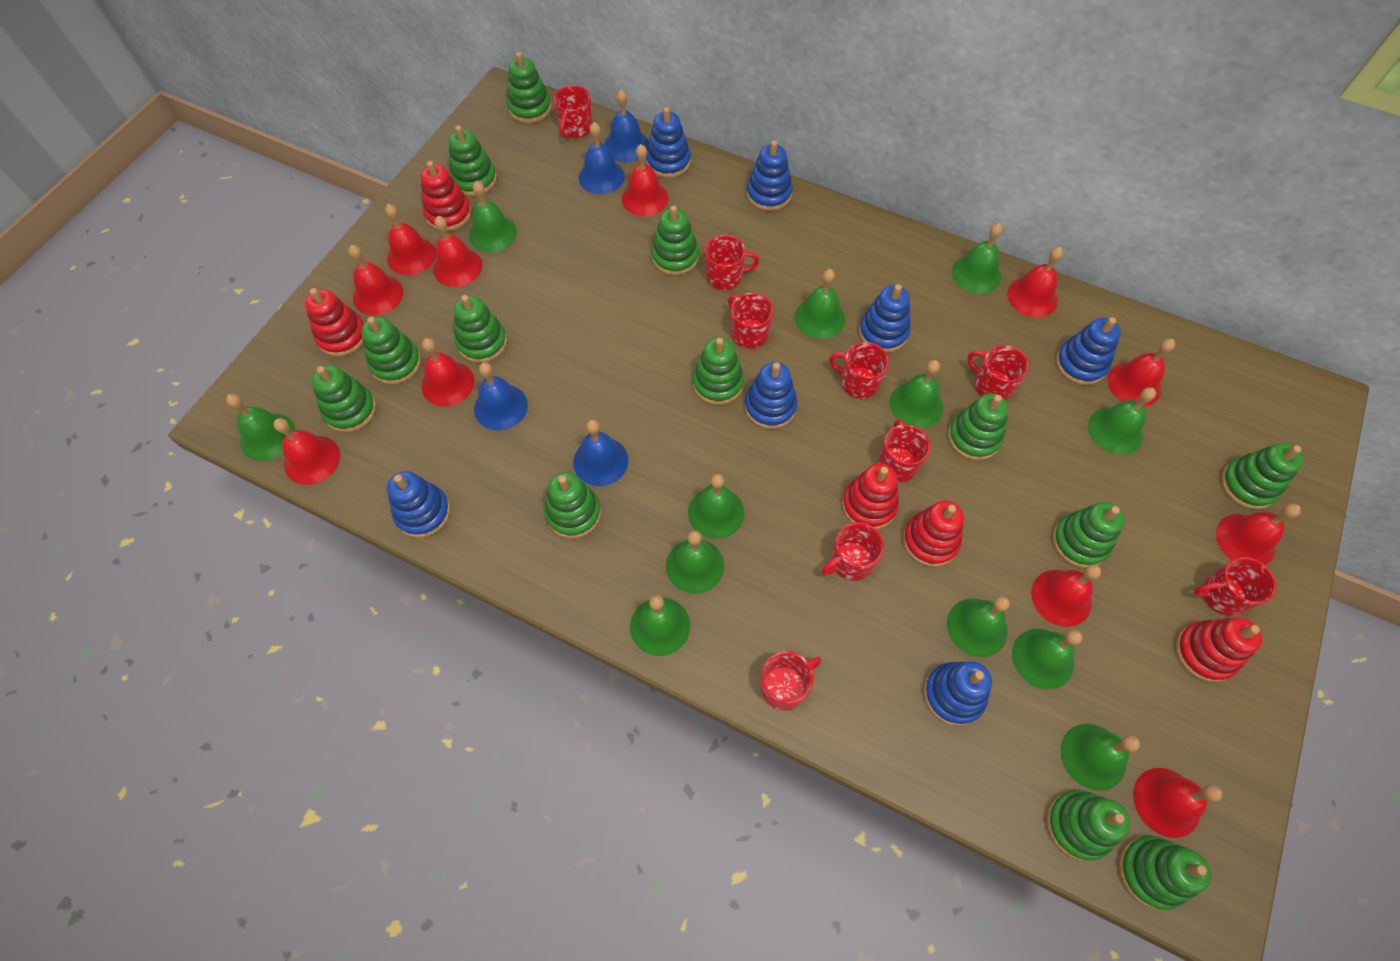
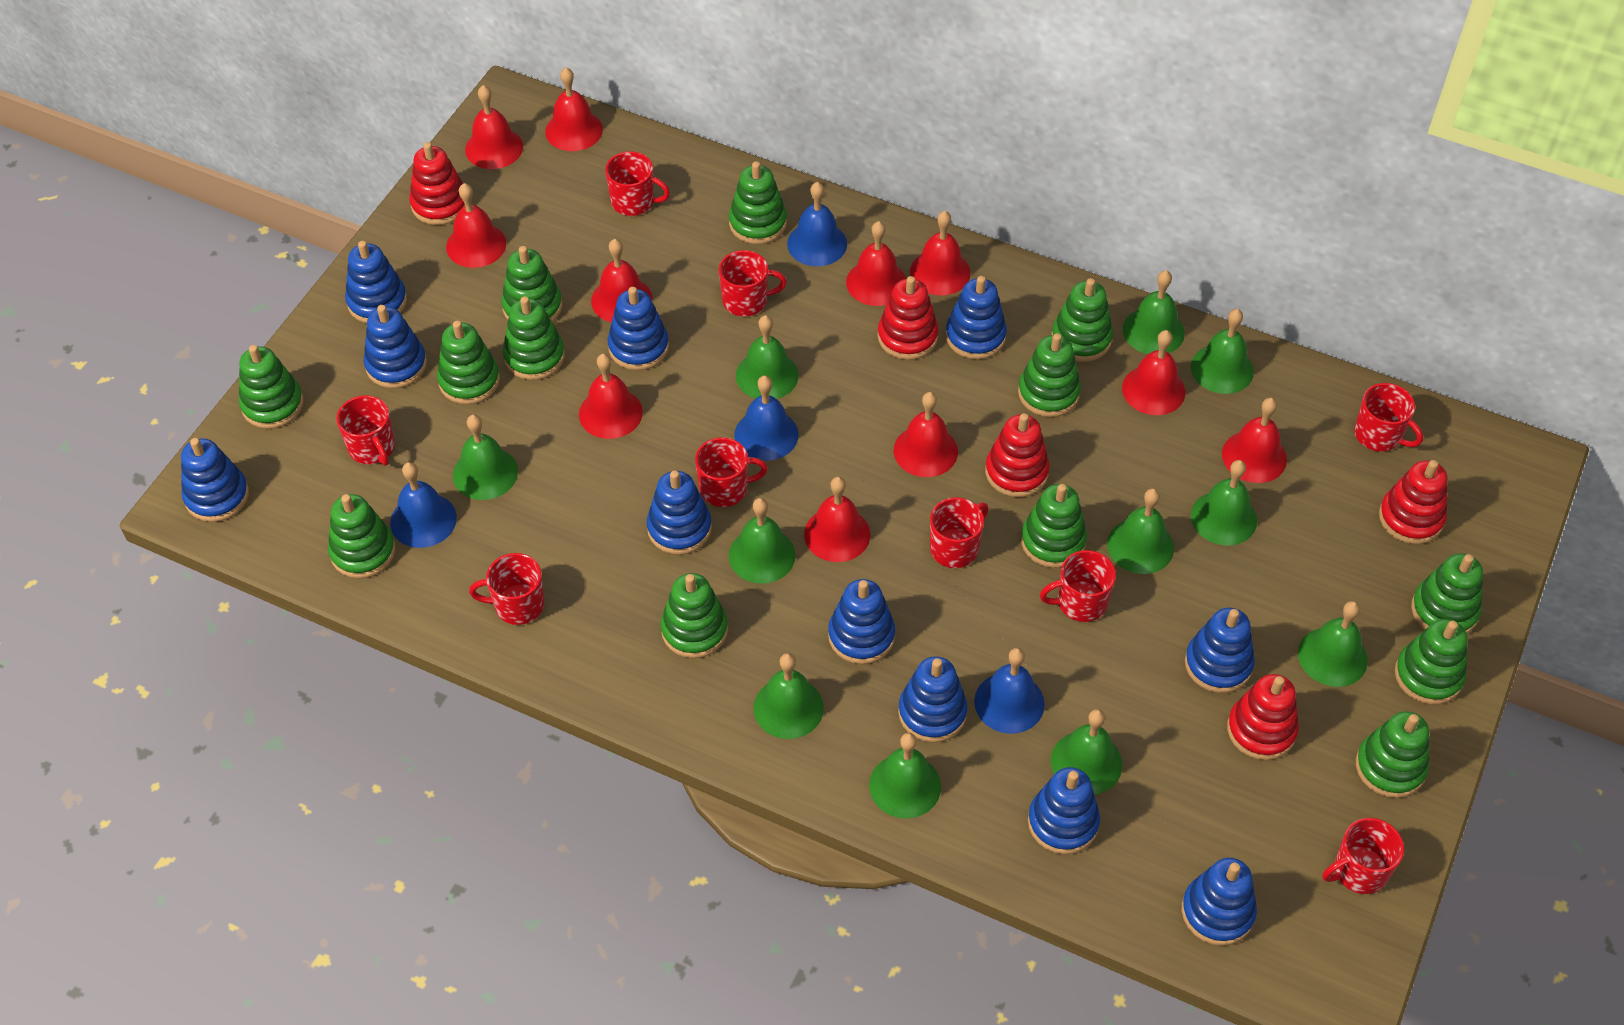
blue stacking toy: 7 -> 11
green bell: 12 -> 11

